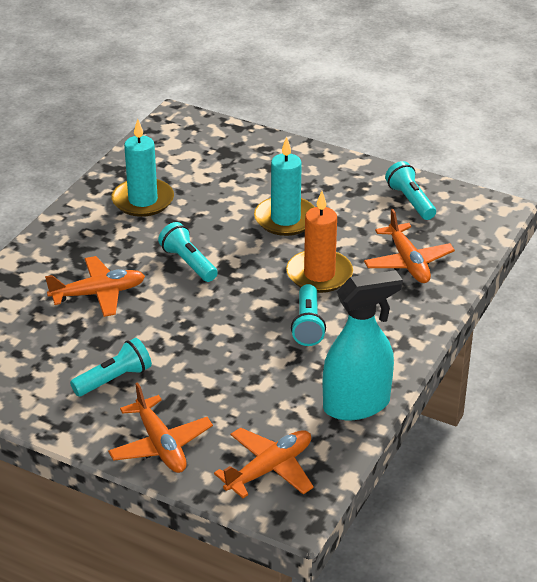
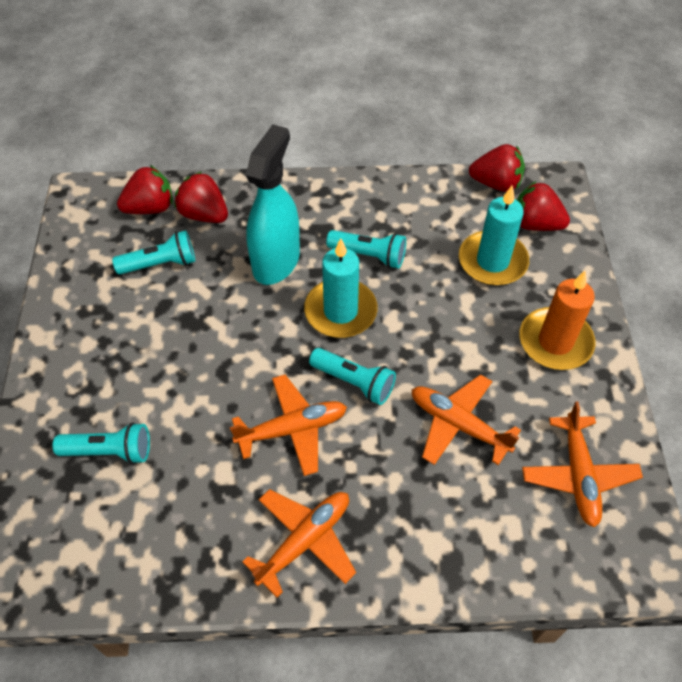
red strawberry: 0 -> 4

